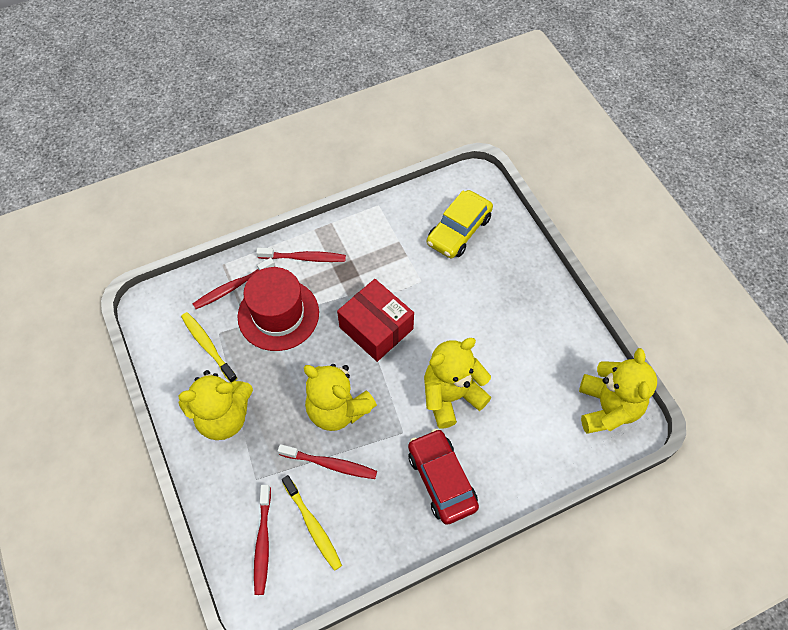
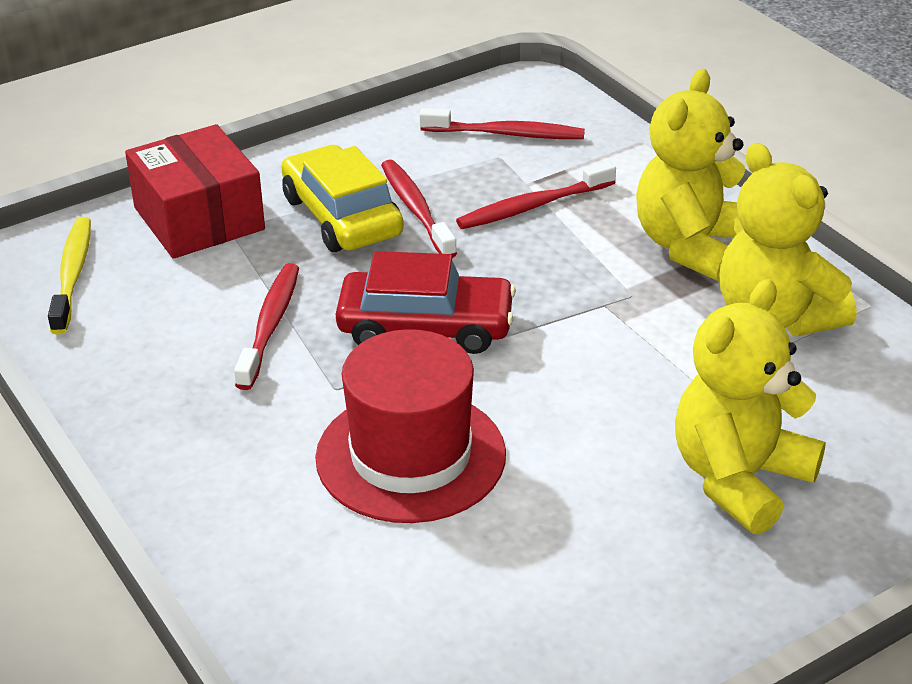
yellow teddy bear: 4 -> 3
yellow toothbrush: 2 -> 1

